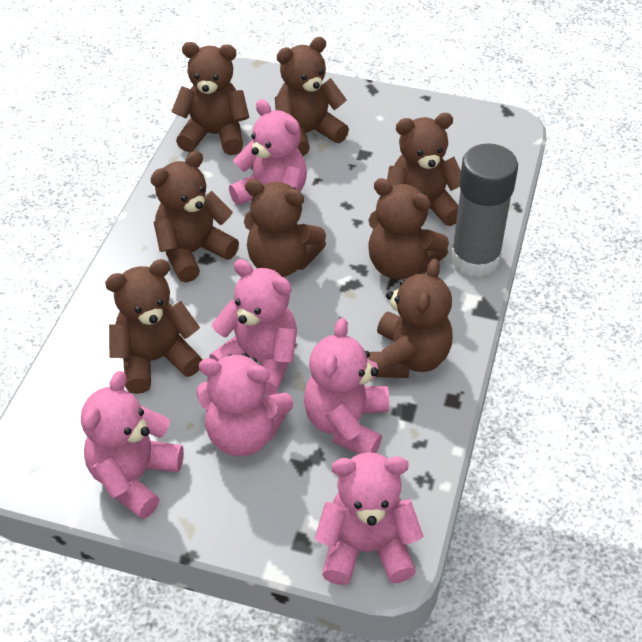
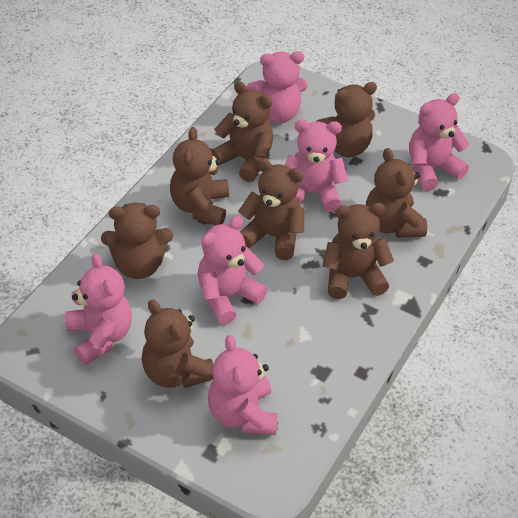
grey glue stick: 1 -> 0

